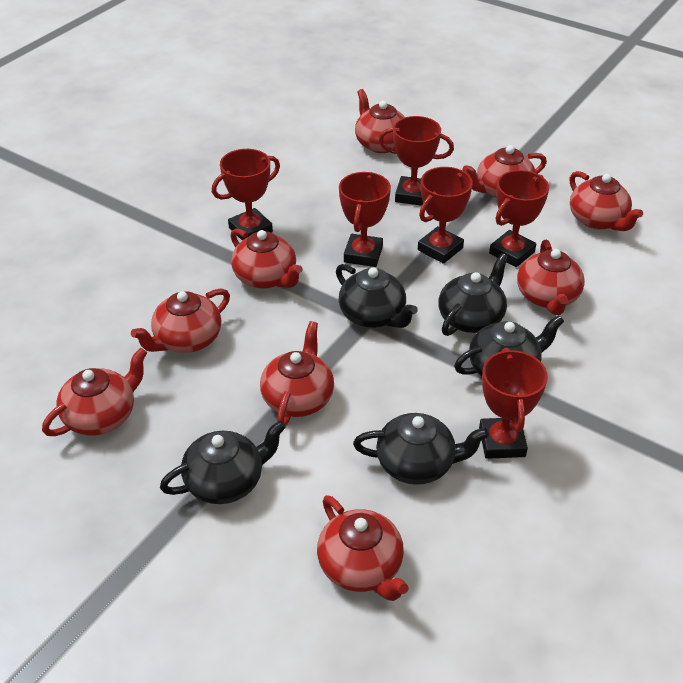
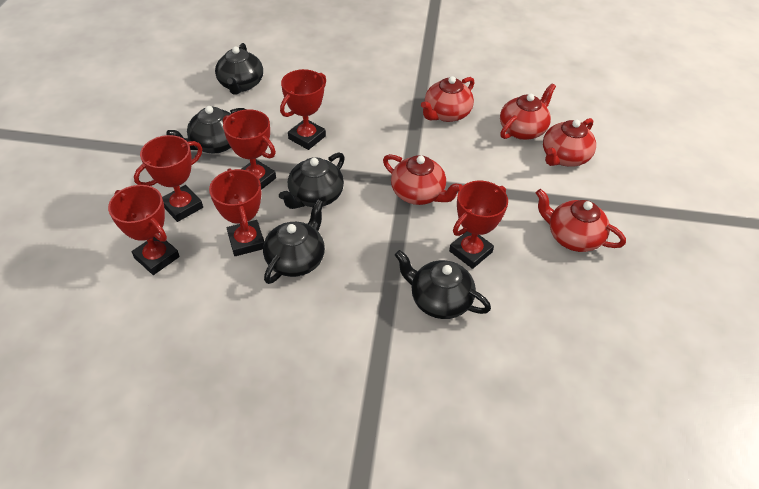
red teapot: 9 -> 5

